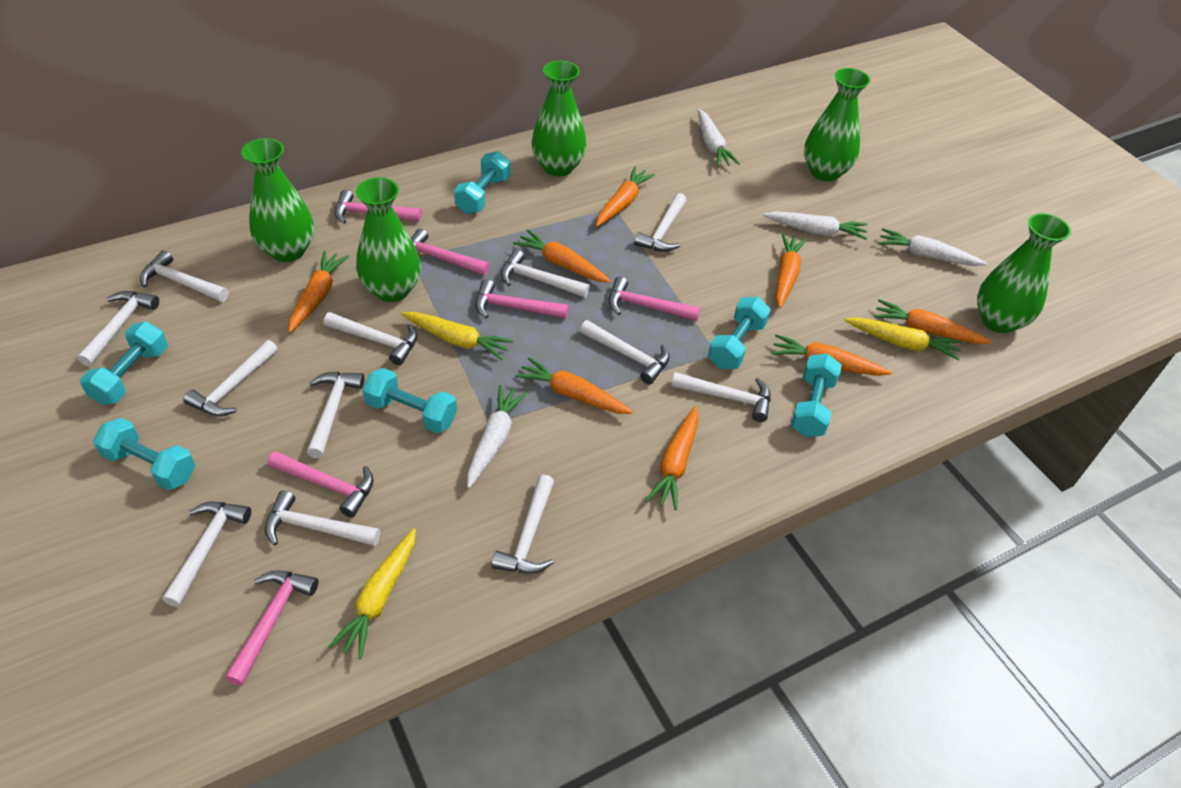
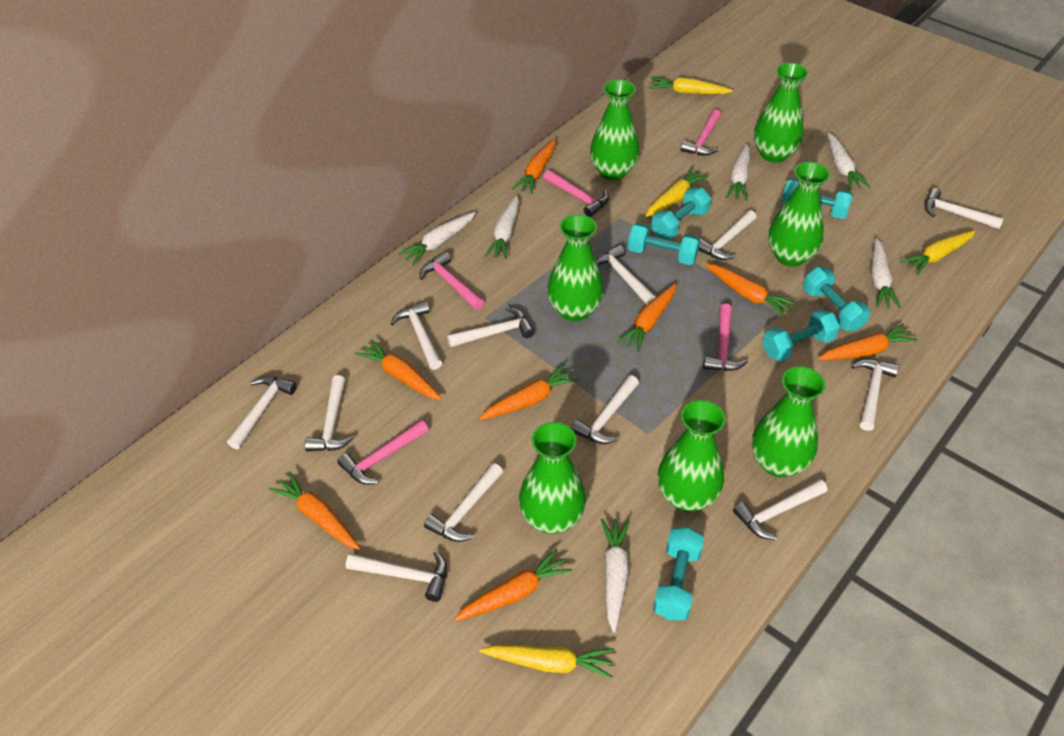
green vase: 5 -> 7
pink hammer: 6 -> 5
white carrot: 4 -> 6
yellow carrot: 3 -> 4

